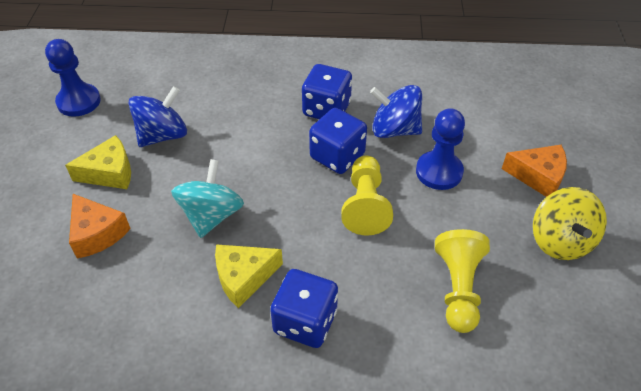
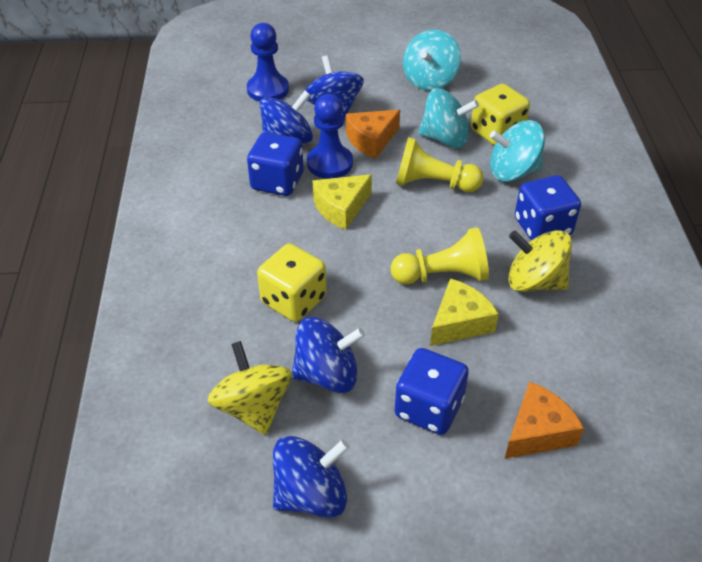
blue spinning top: 2 -> 4
turquoise spinning top: 1 -> 3
yellow dice: 0 -> 2
yellow spinning top: 1 -> 2

